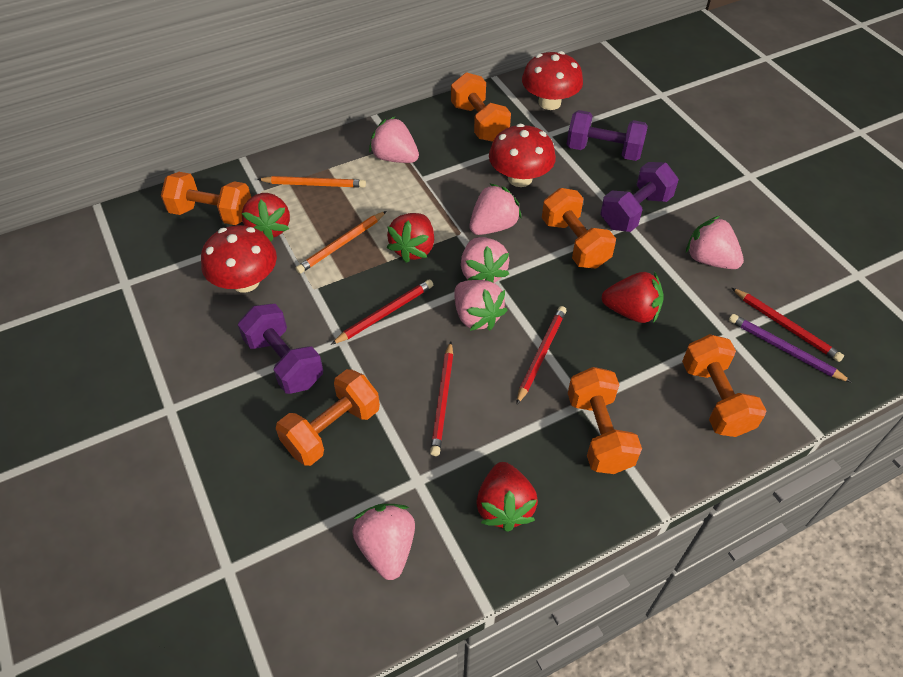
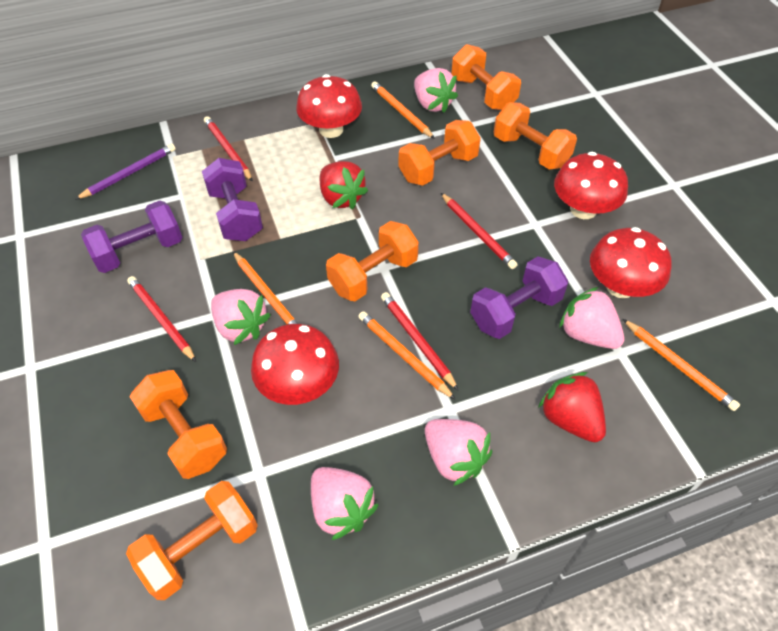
orange pencil: 2 -> 4
pink strawberry: 6 -> 5
red mushroom: 3 -> 4
red strawberry: 4 -> 2

